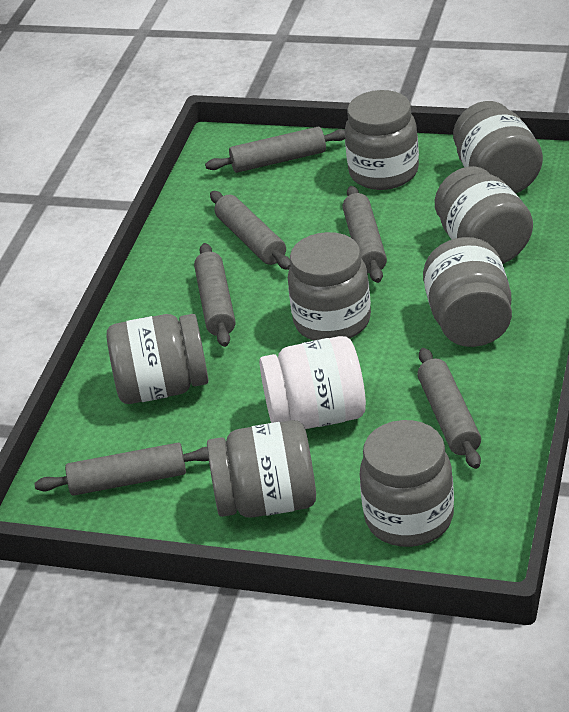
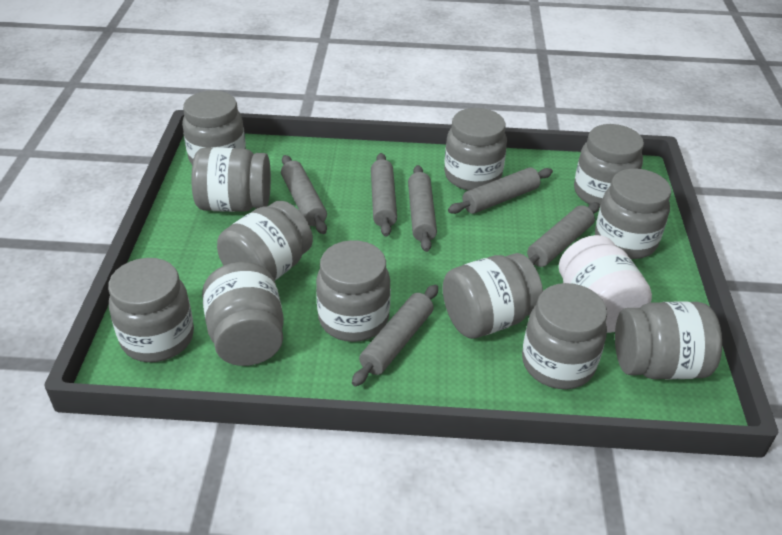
grey jar: 8 -> 12

